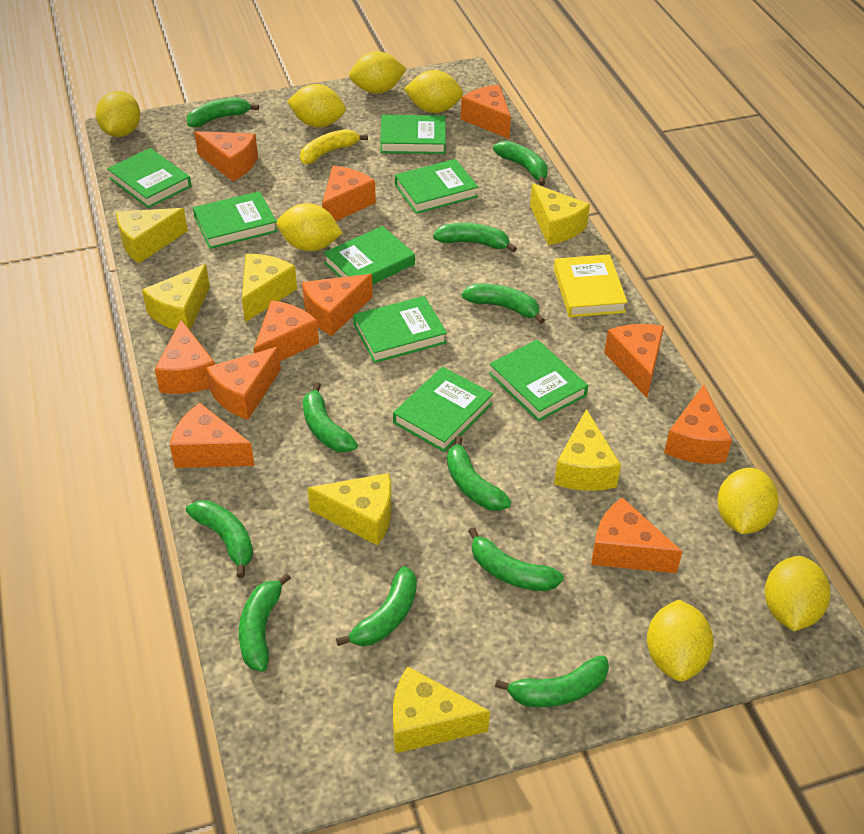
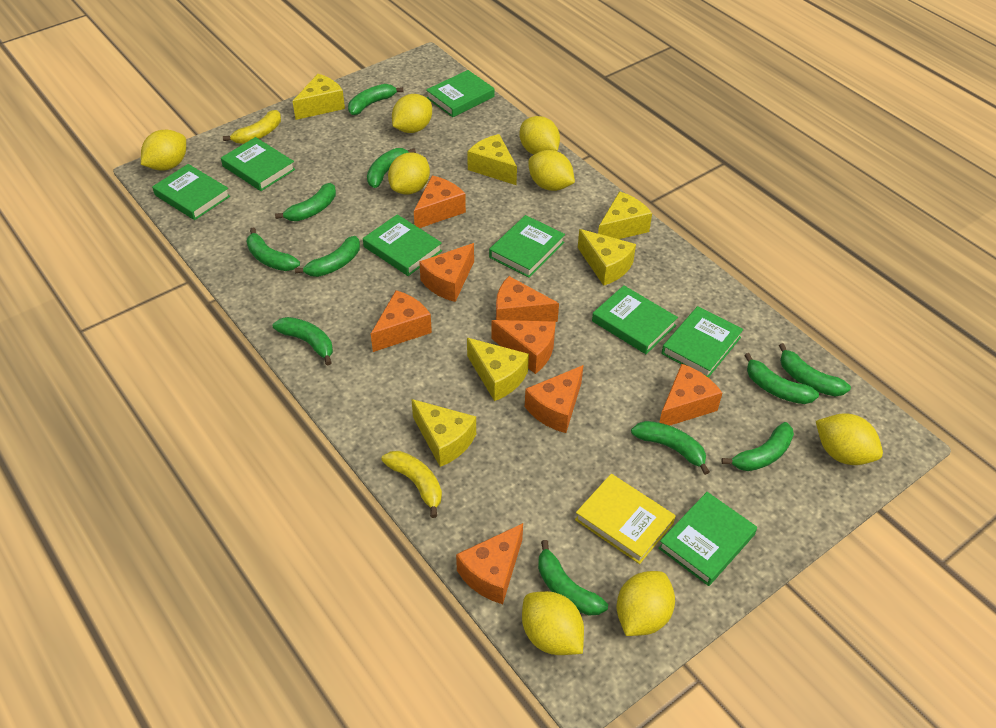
orange cheese: 11 -> 8
yellow banana: 1 -> 2
yellow cheese: 7 -> 6

